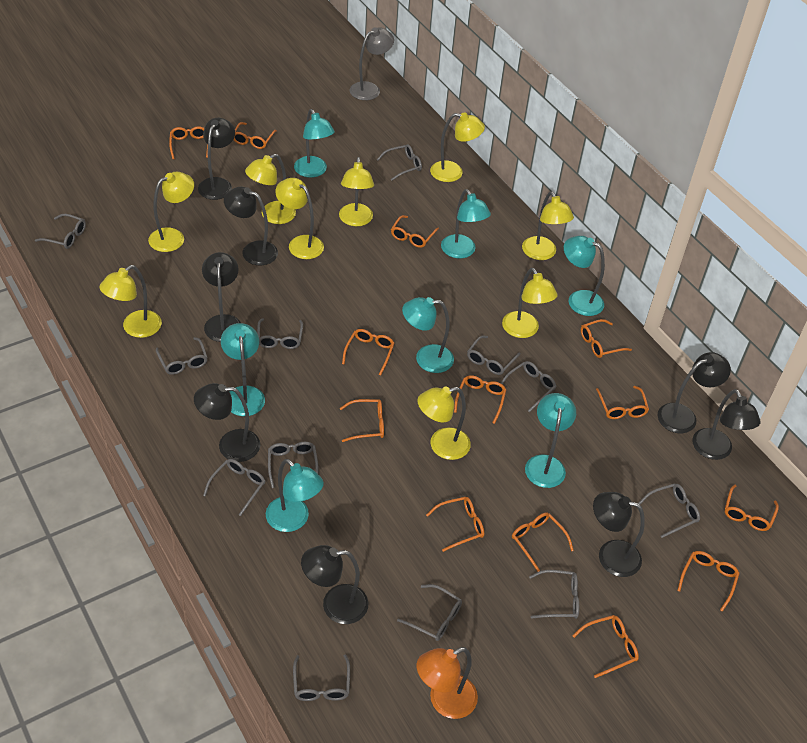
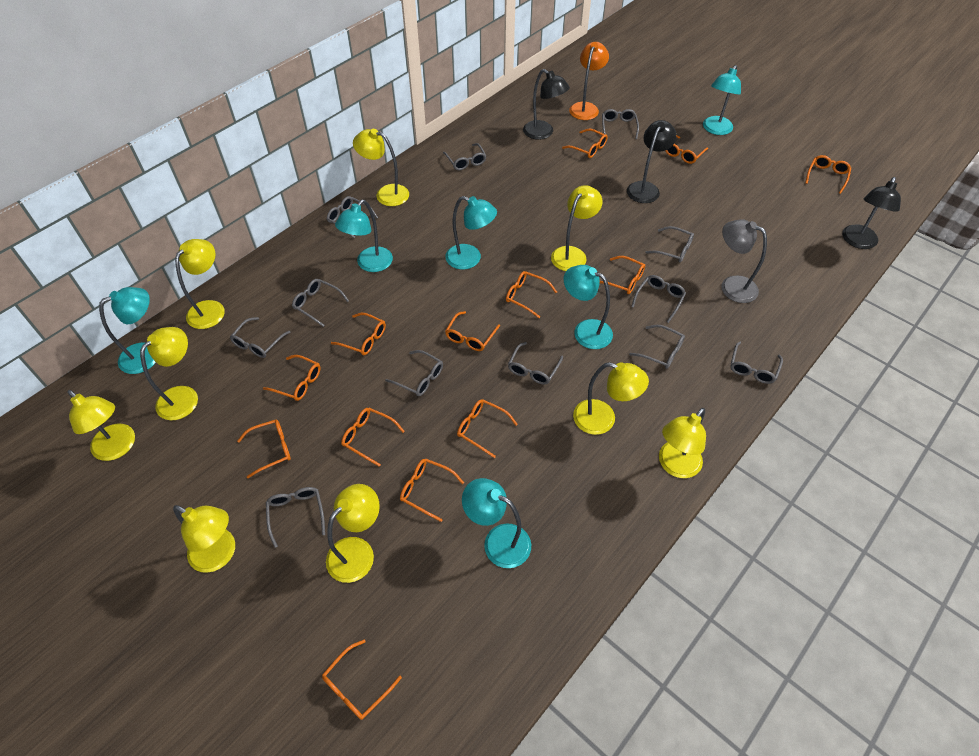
black lamp: 8 -> 3
turquoise lamp: 7 -> 6

